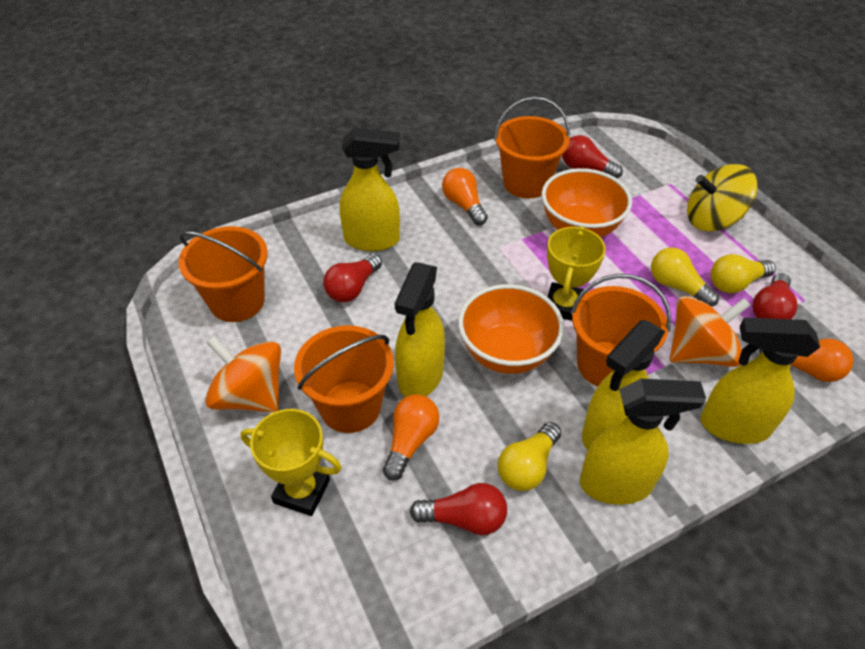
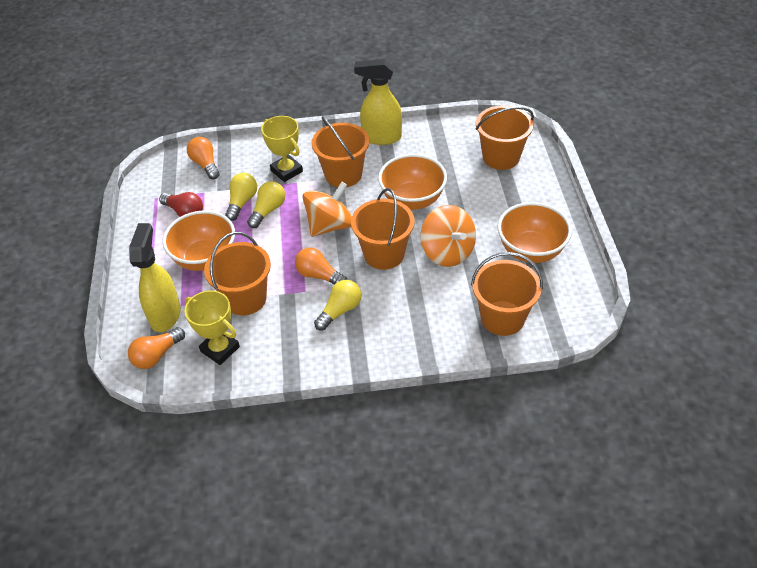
orange bowl: 2 -> 3
orange bucket: 4 -> 5
red light bulb: 4 -> 1
yellow spinning top: 1 -> 0
yellow spray bottle: 5 -> 2

